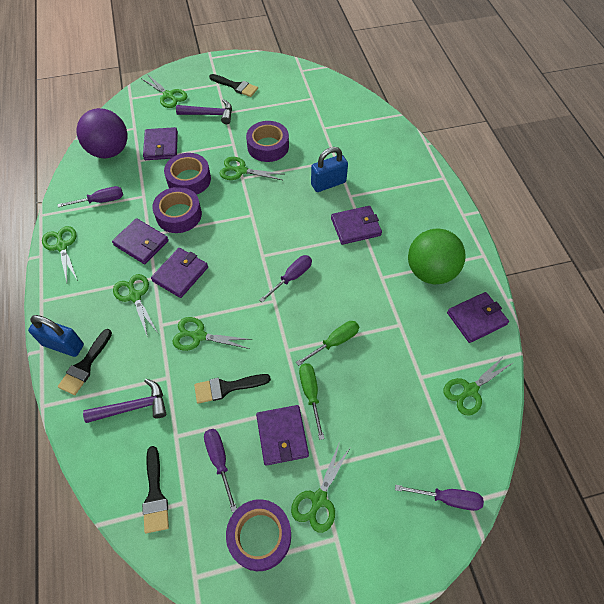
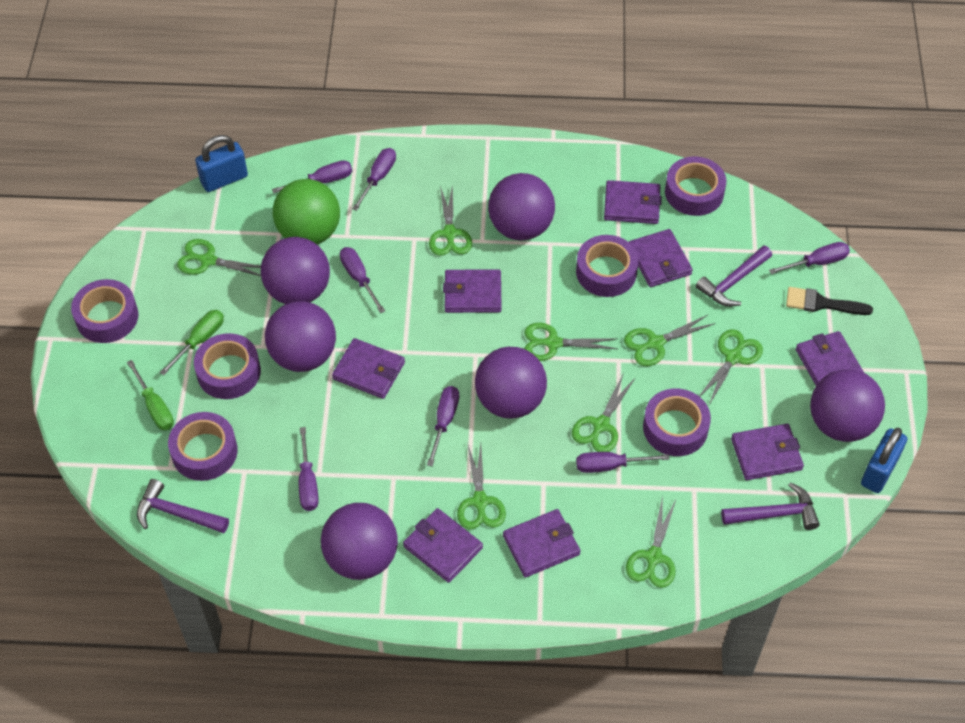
black brush: 4 -> 1
green scissors: 7 -> 8
purple ball: 1 -> 6
purple hammer: 2 -> 3
purple screwdriver: 4 -> 7
purple tape: 4 -> 6
purple wallet: 6 -> 8

